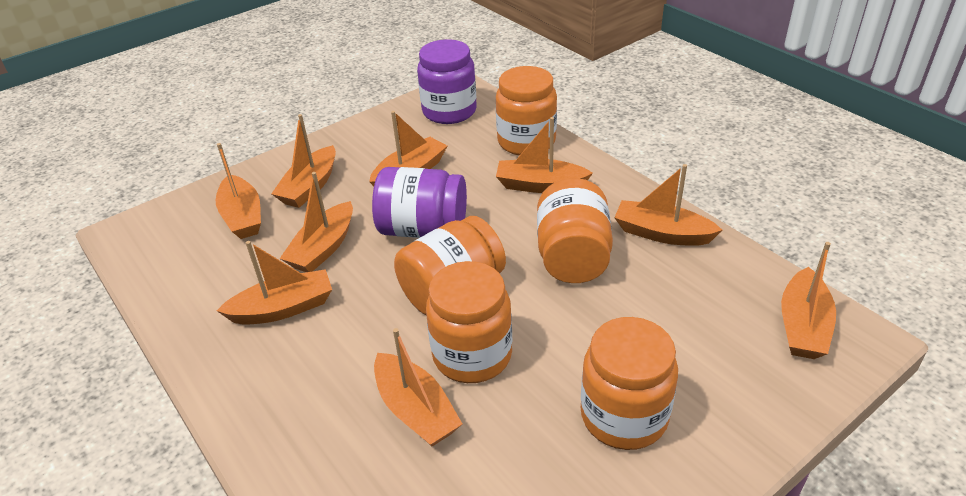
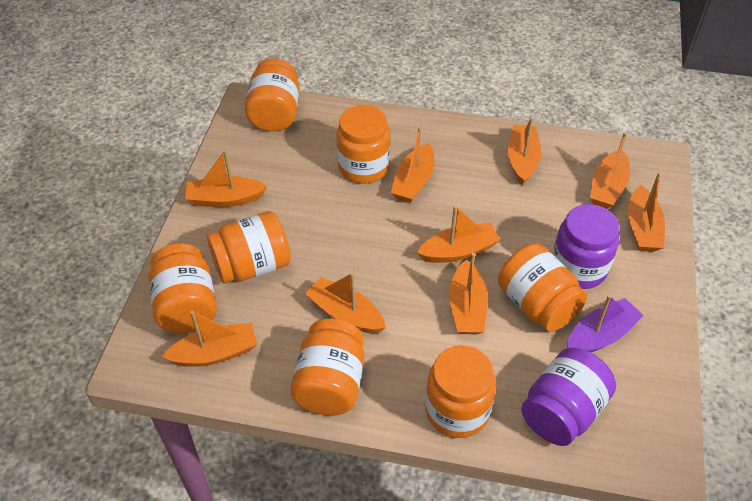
orange jar: 5 -> 7
purple boat: 0 -> 1

